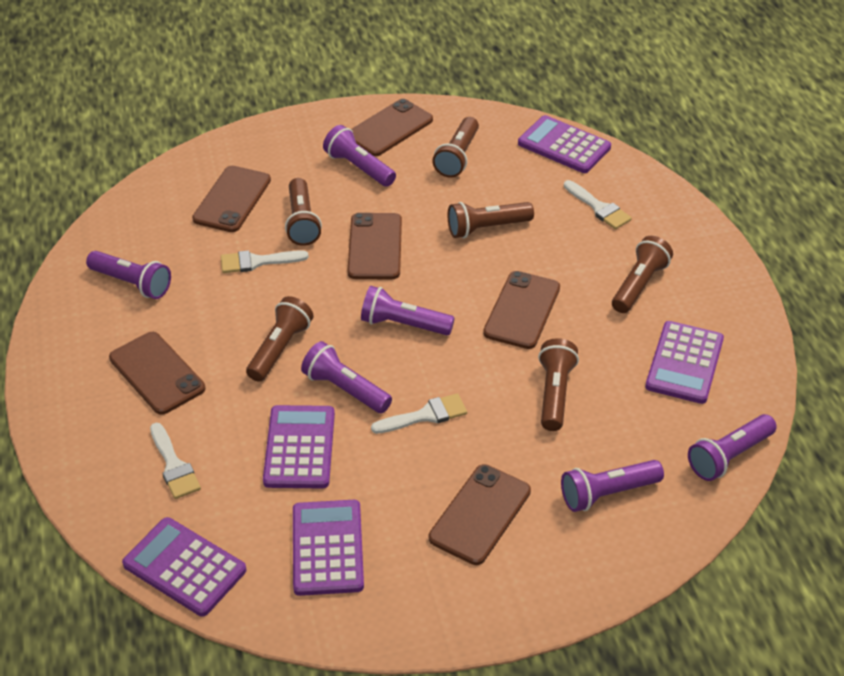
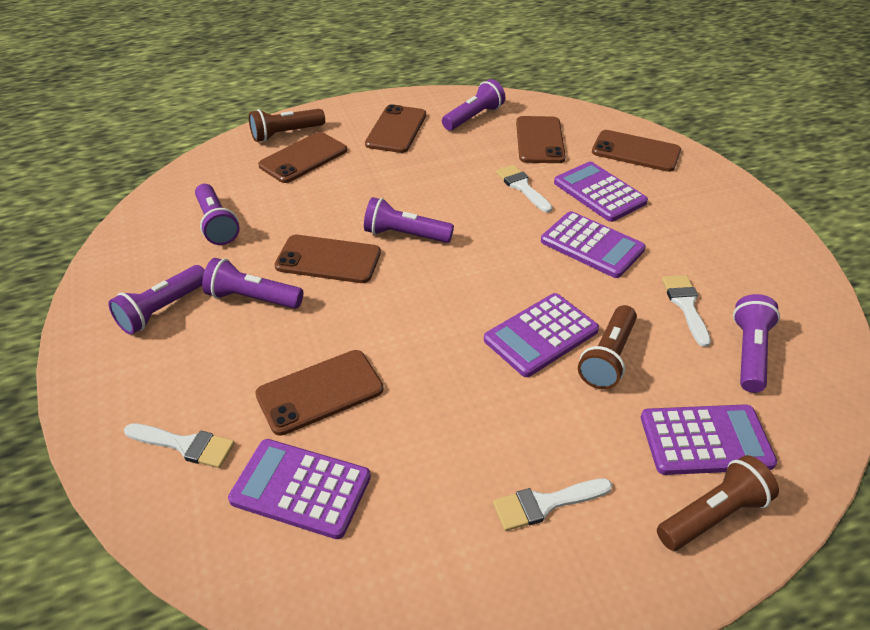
brown flashlight: 6 -> 3

